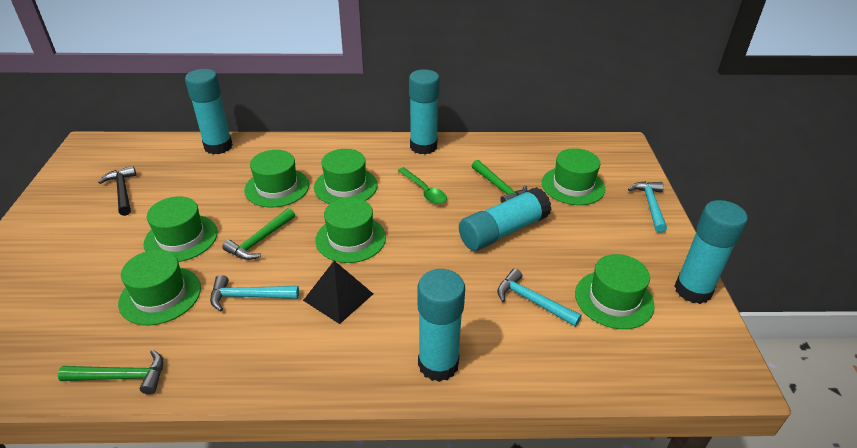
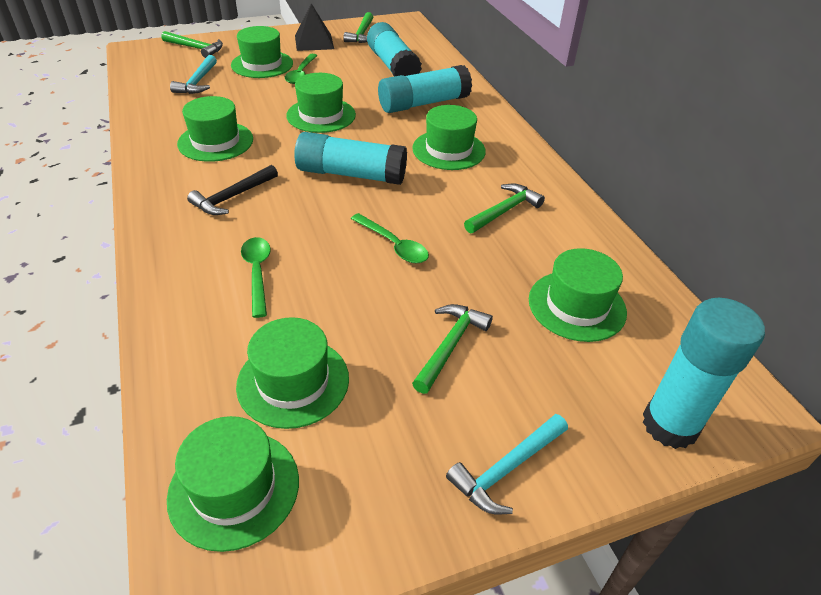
green hammer: 3 -> 4
green spoon: 1 -> 3
turquoise glue stick: 5 -> 4
turquoise hammer: 3 -> 2

